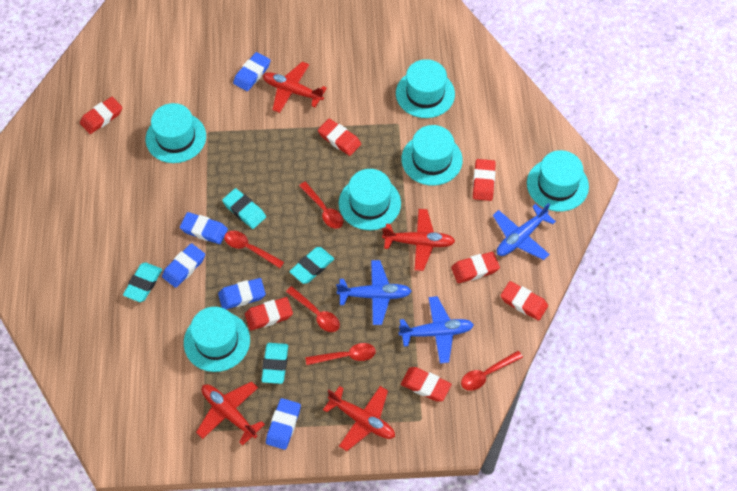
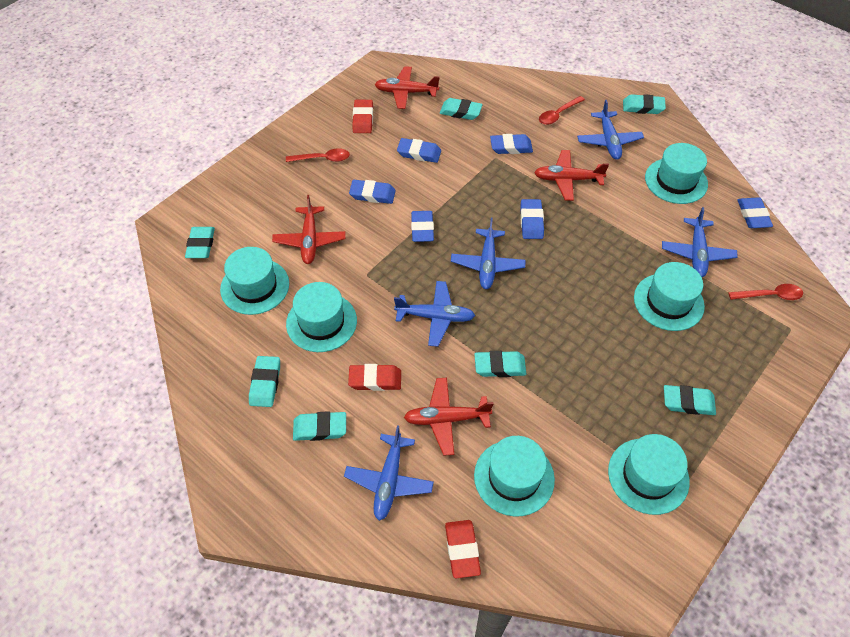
blue eraser: 5 -> 6
blue plane: 3 -> 5
red eraser: 7 -> 3
red spoon: 5 -> 3
turquoise eraser: 4 -> 7

